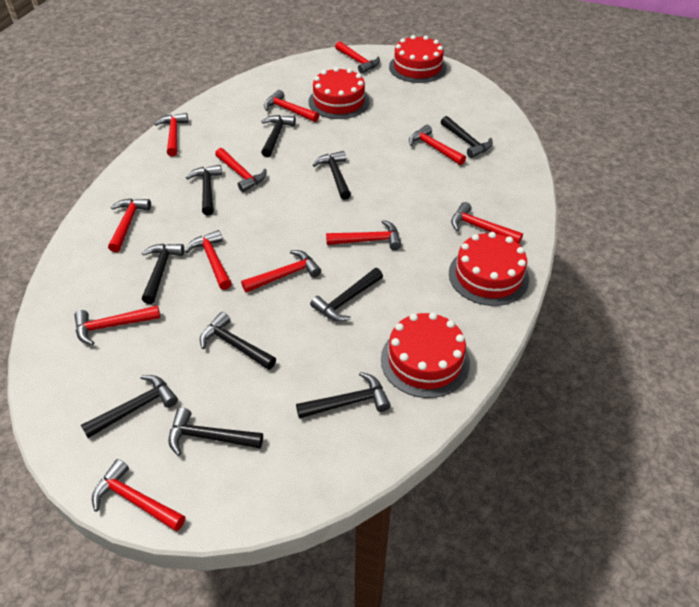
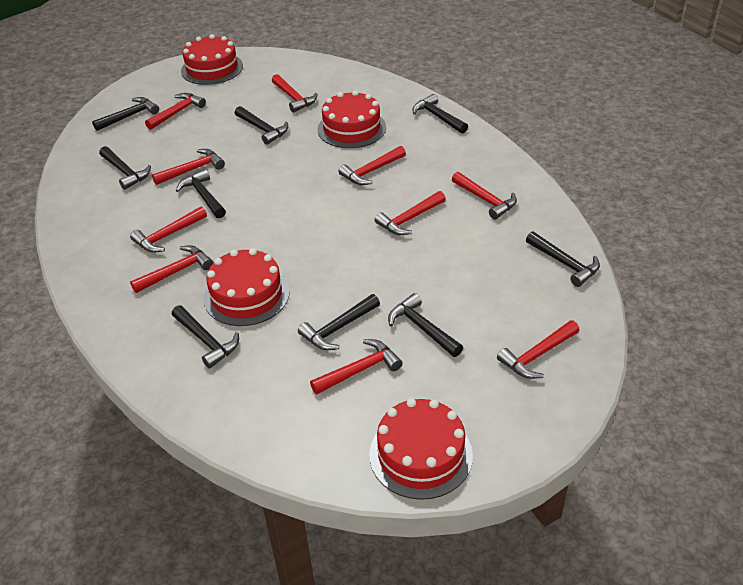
black hammer: 10 -> 9
red hammer: 12 -> 10

